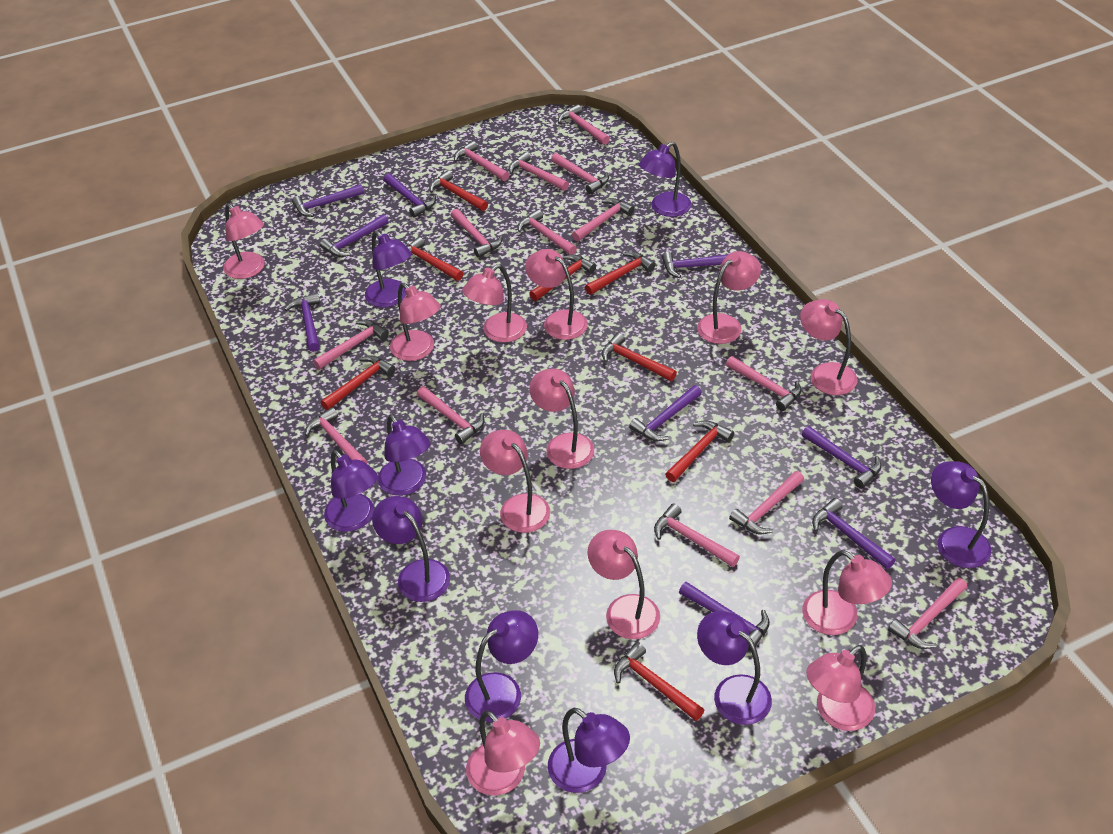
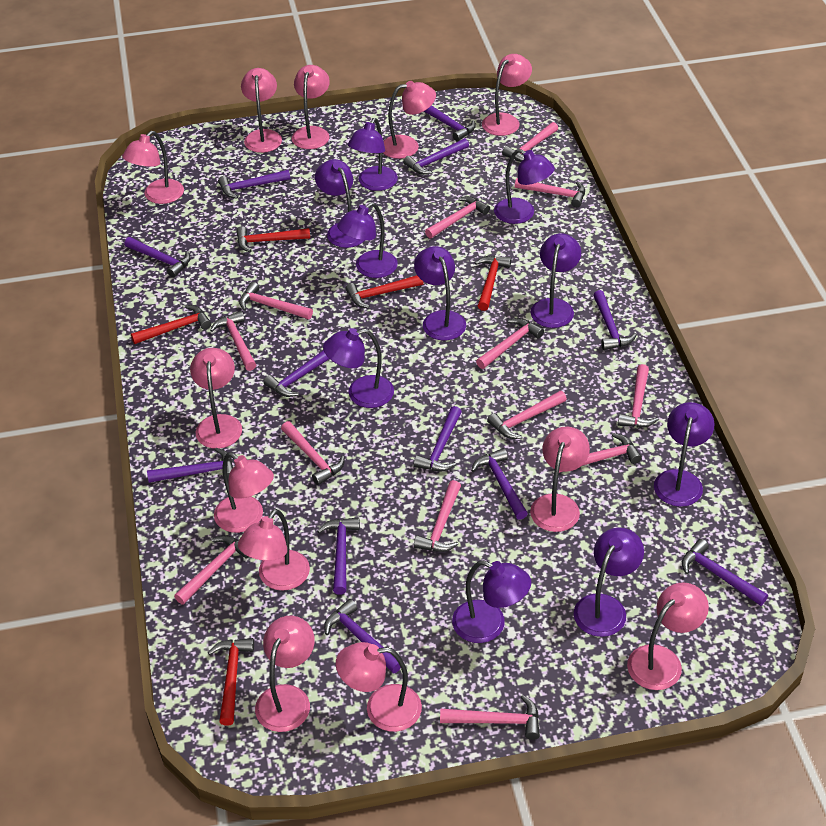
pink hammer: 14 -> 13
purple hammer: 9 -> 12
purple lamp: 9 -> 10
red hammer: 8 -> 5

